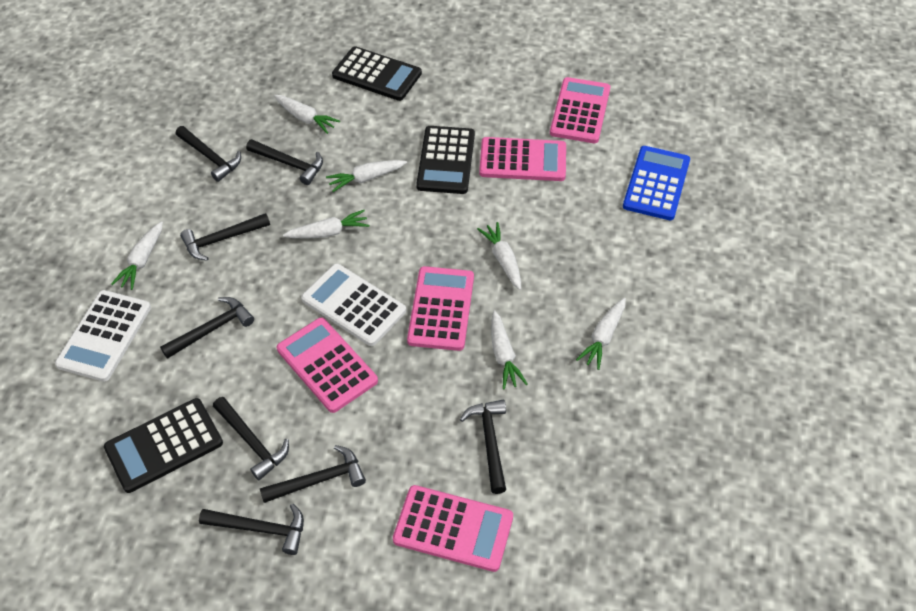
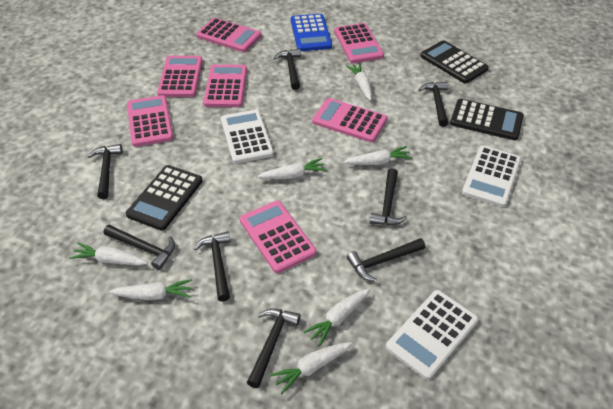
pink calculator: 5 -> 7
white calculator: 2 -> 3

